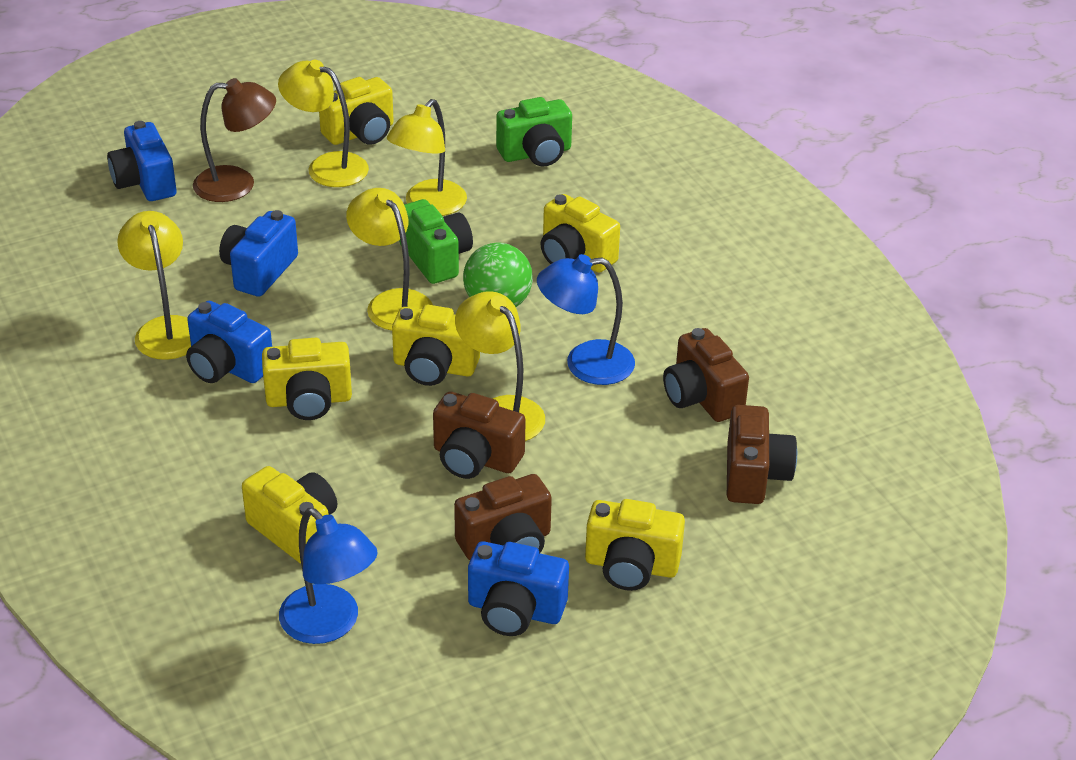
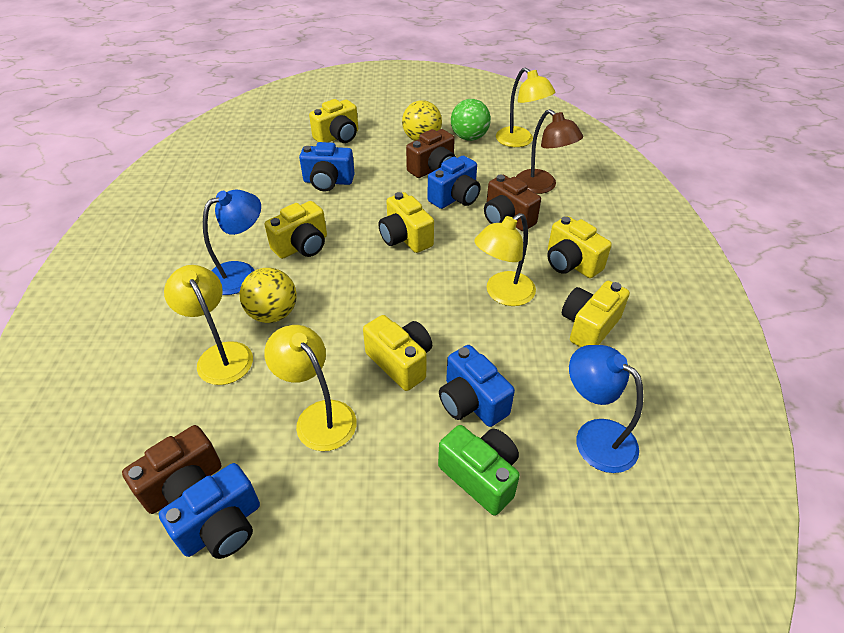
brown camera: 4 -> 3
green camera: 2 -> 1
yellow ball: 0 -> 2
yellow lamp: 5 -> 4

